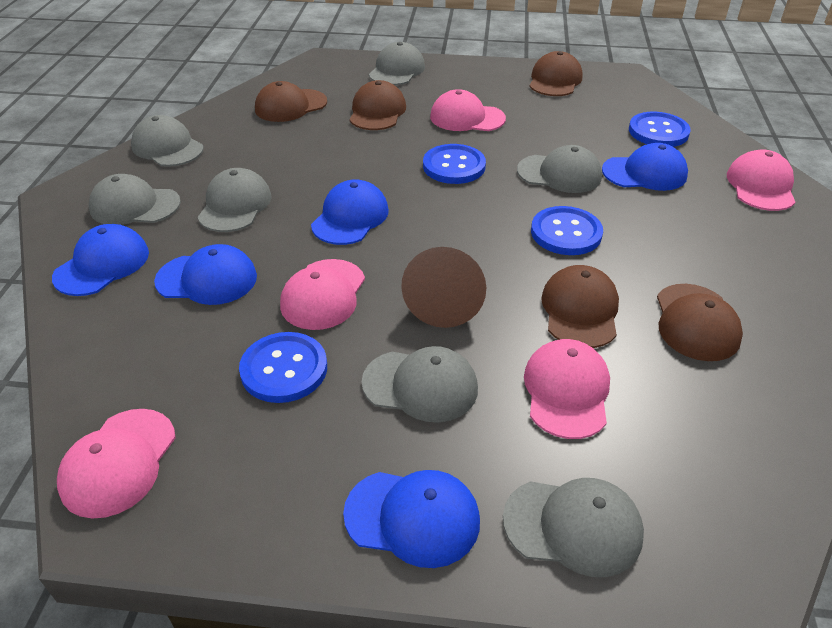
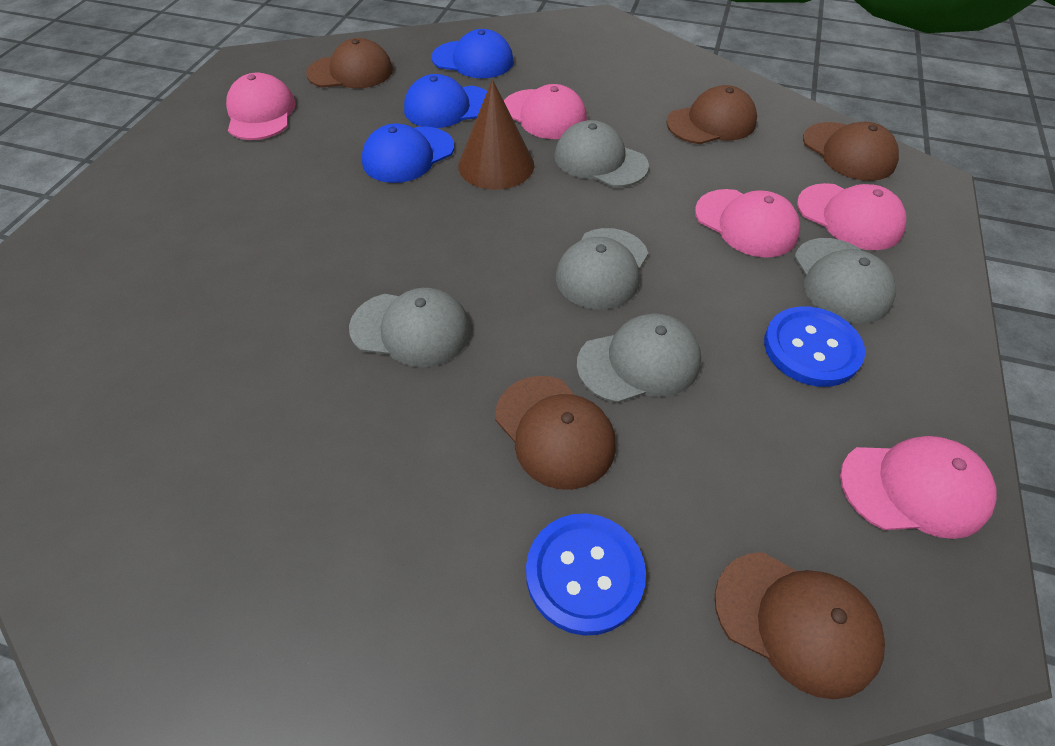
blue button: 4 -> 2
blue cap: 5 -> 3
grey cap: 7 -> 5

